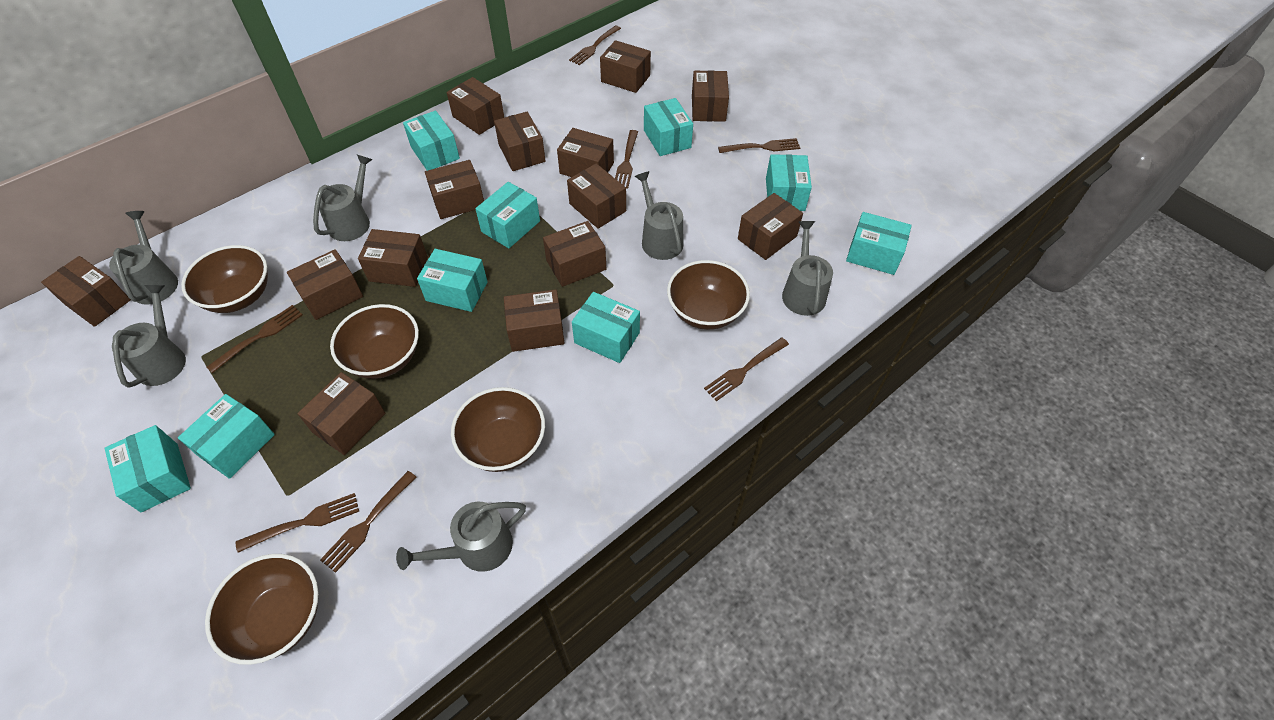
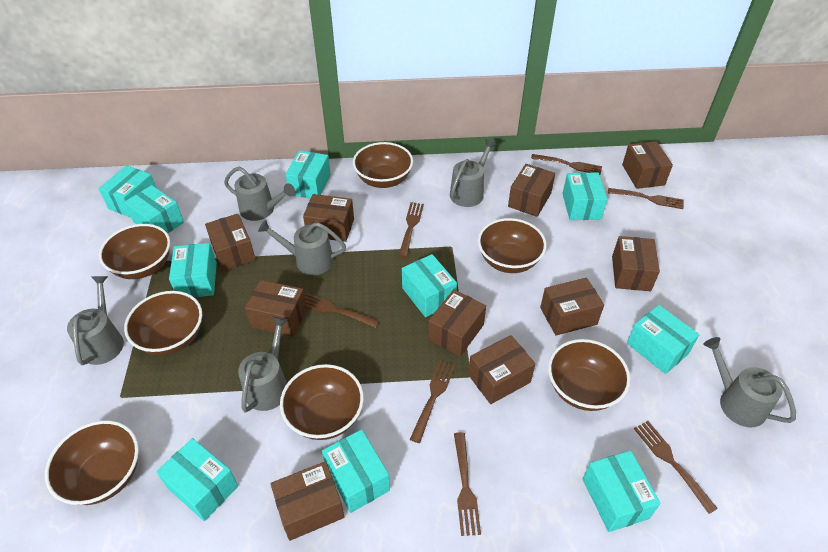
brown bowl: 5 -> 7
brown box: 14 -> 10
turquoise box: 9 -> 10

